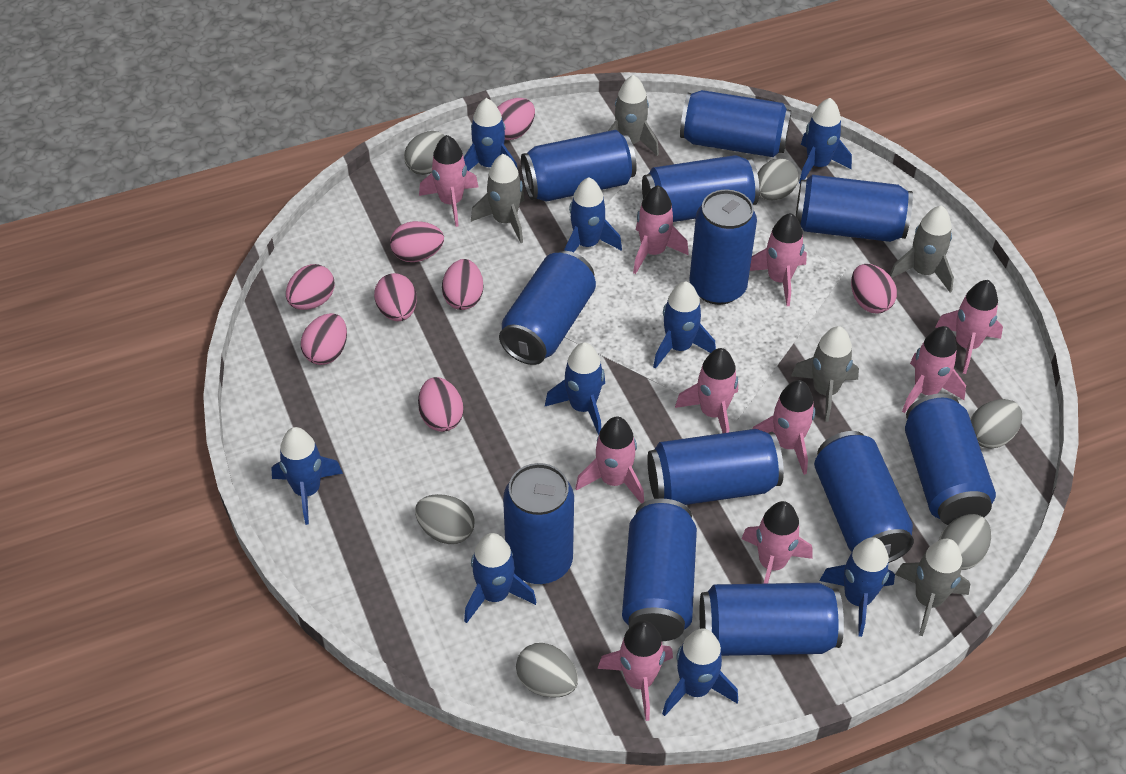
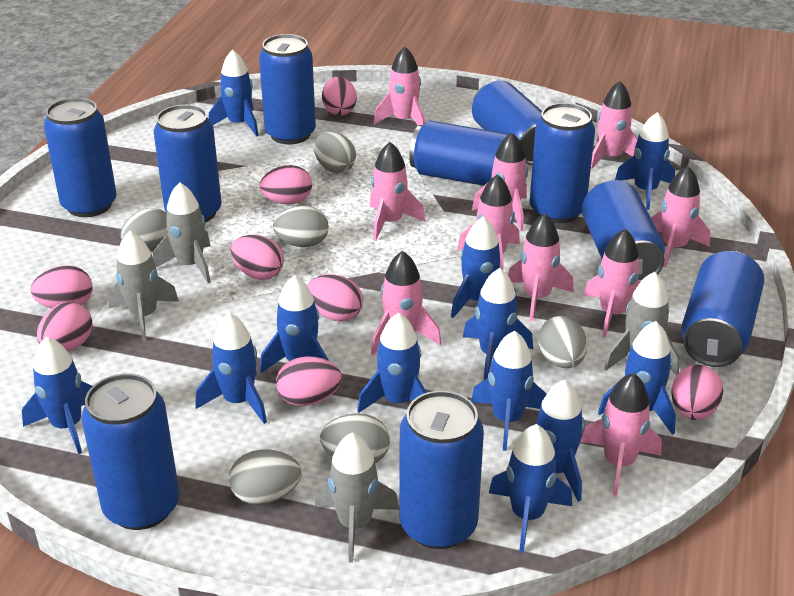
blue can: 12 -> 10
blue rocket: 9 -> 12
grey rocket: 5 -> 4

